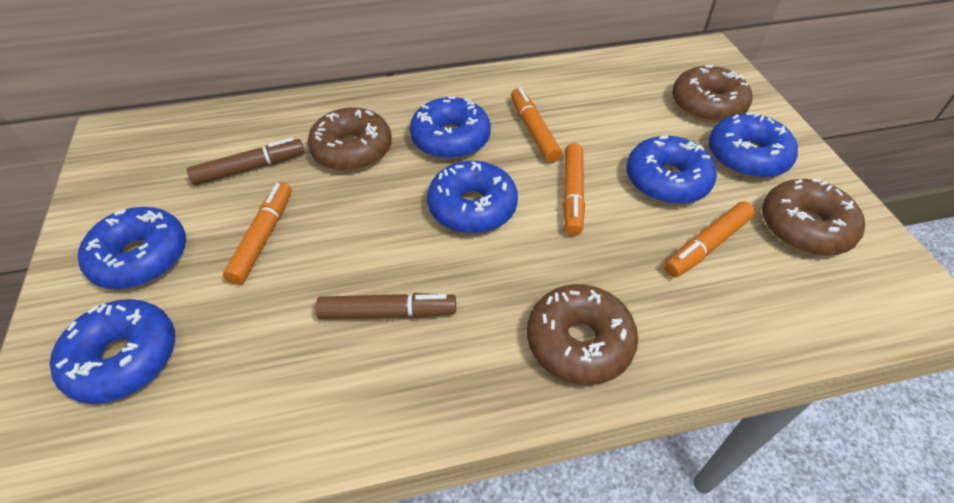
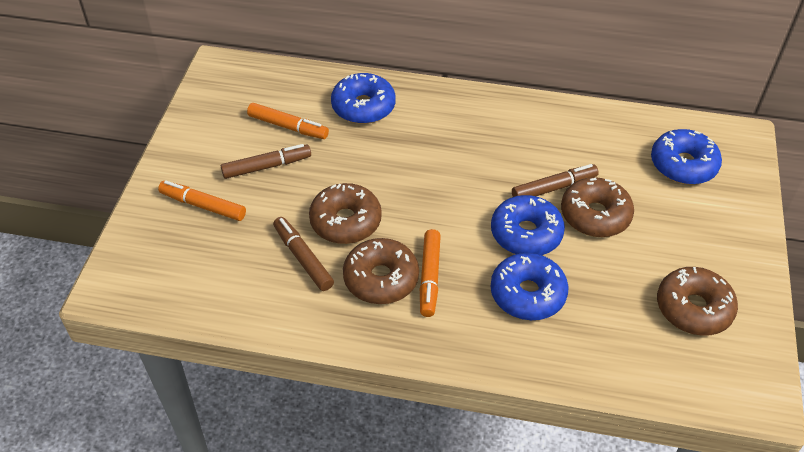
blue donut: 6 -> 4
brown marker: 2 -> 3
orange marker: 4 -> 3

